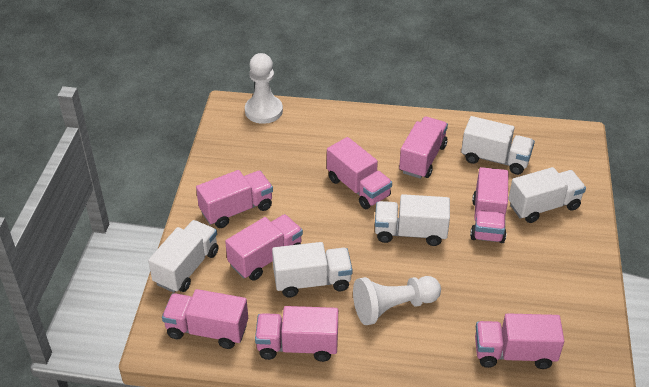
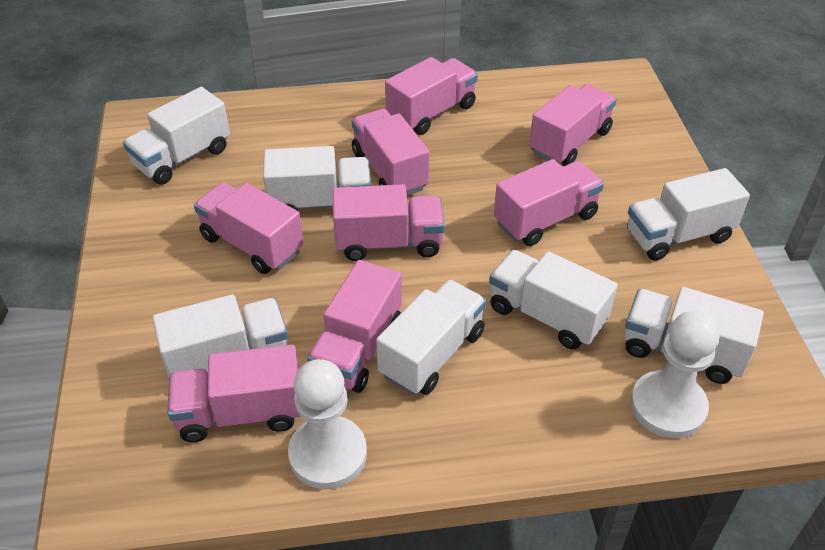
white truck: 5 -> 7

